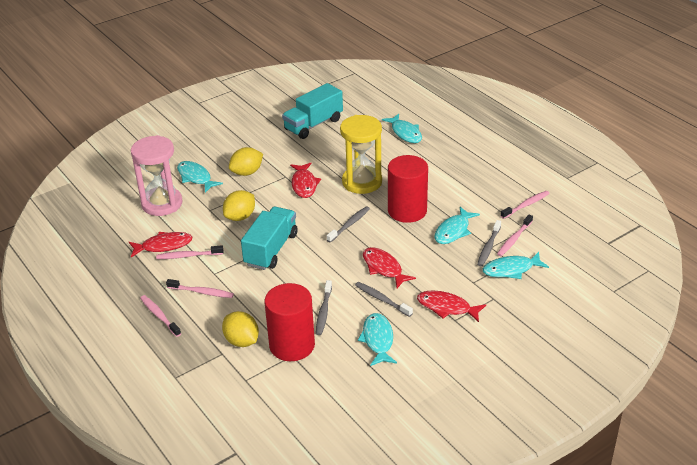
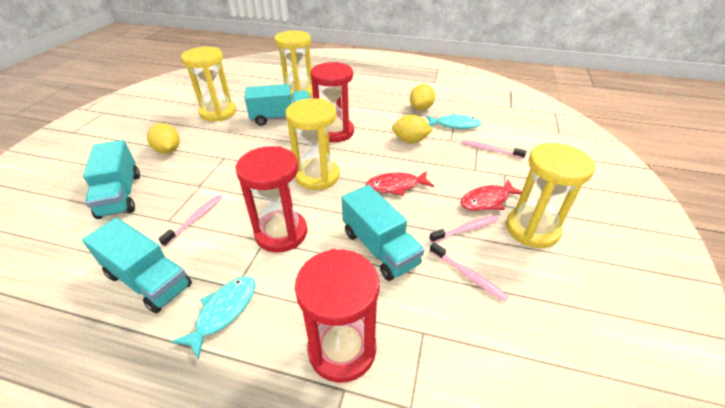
grey toothbrush: 4 -> 0
pink hourglass: 1 -> 0
pink toothbrush: 5 -> 4
red cylinder: 2 -> 0
red fish: 4 -> 2
red hourglass: 0 -> 3
turquoise fish: 5 -> 2
turquoise truck: 2 -> 4
yellow hourglass: 1 -> 4

